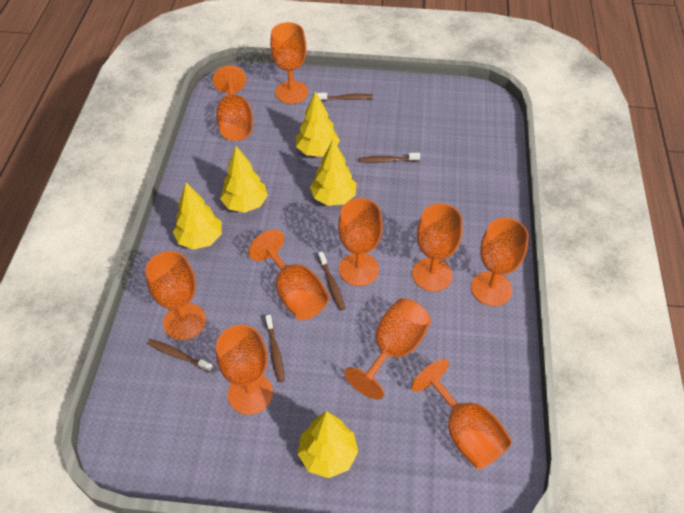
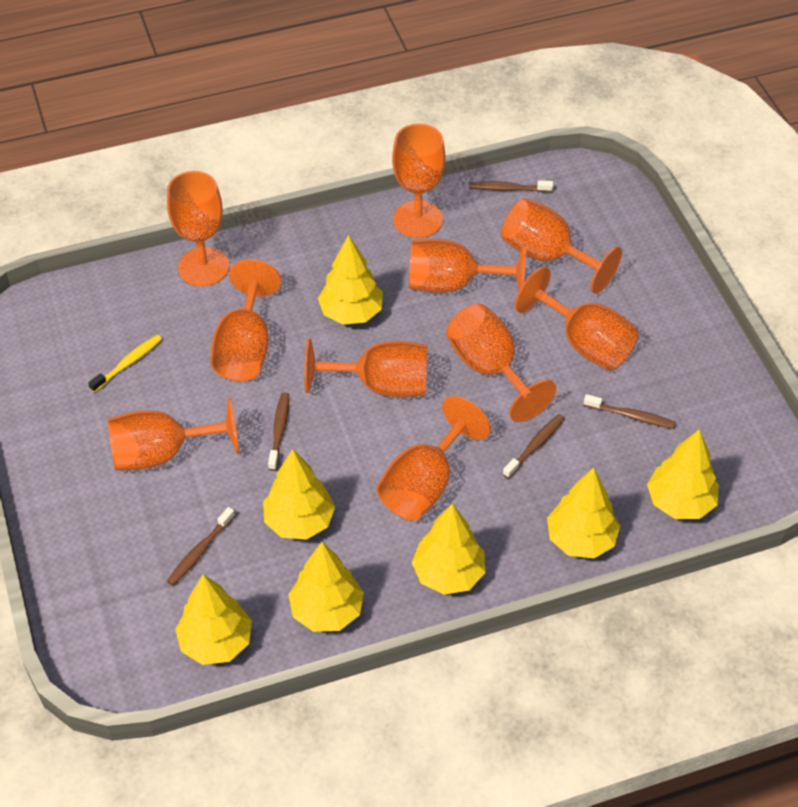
yellow toothbrush: 0 -> 1
yellow tree: 5 -> 7

